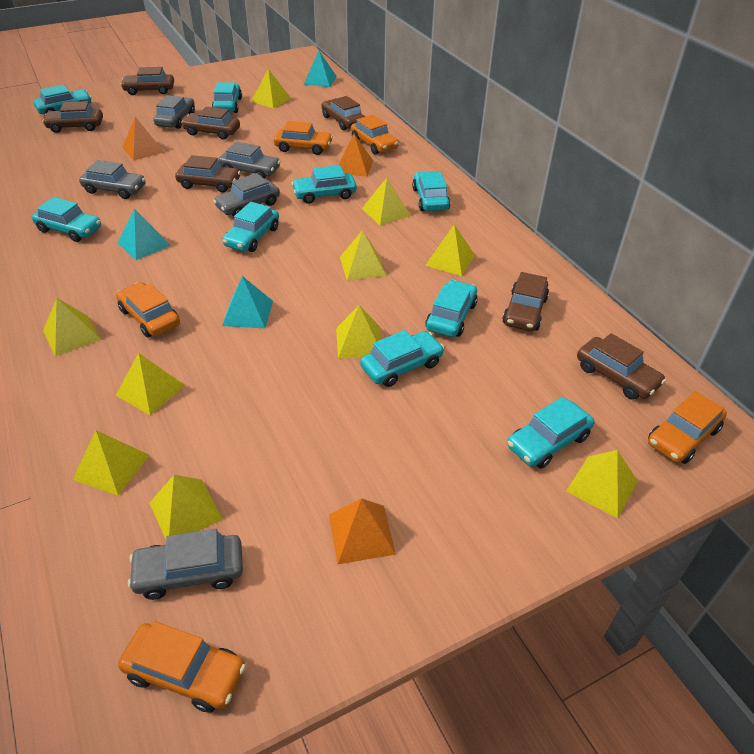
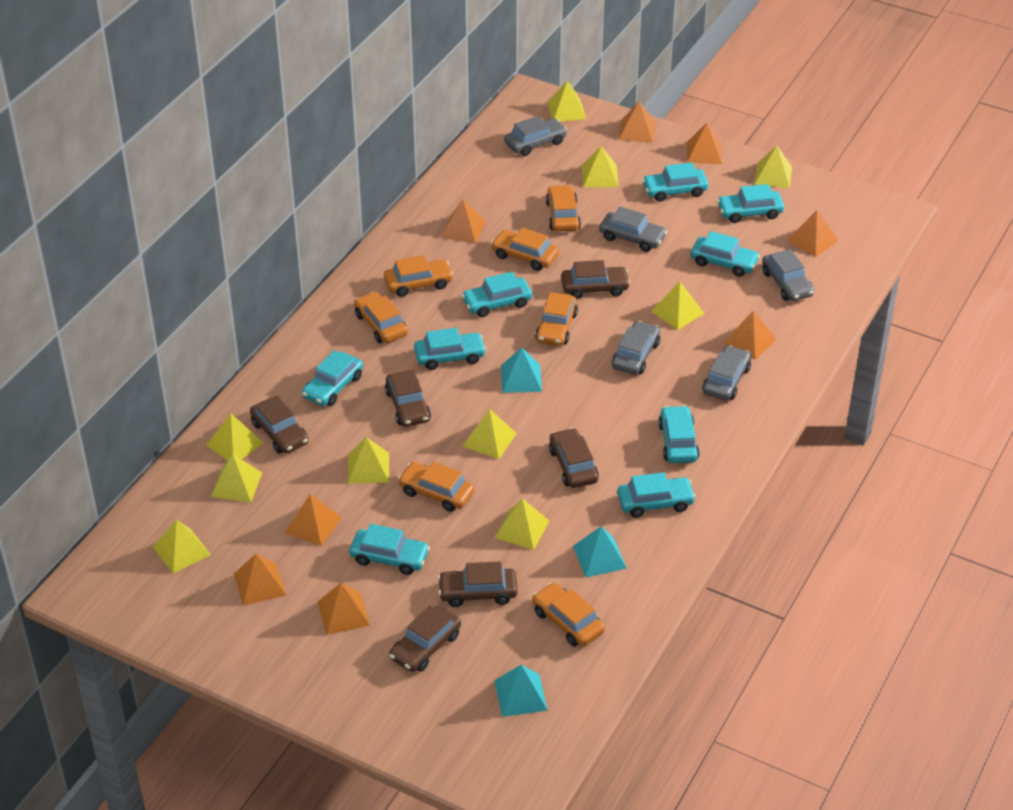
brown car: 7 -> 6
orange car: 5 -> 7
orange pyramid: 3 -> 8

